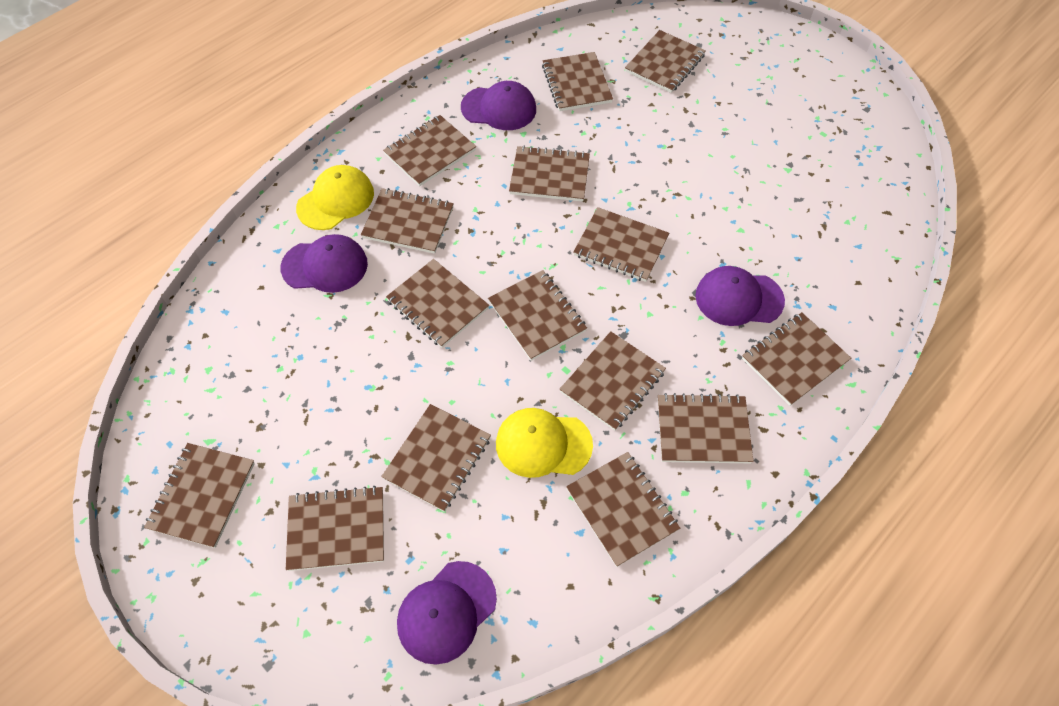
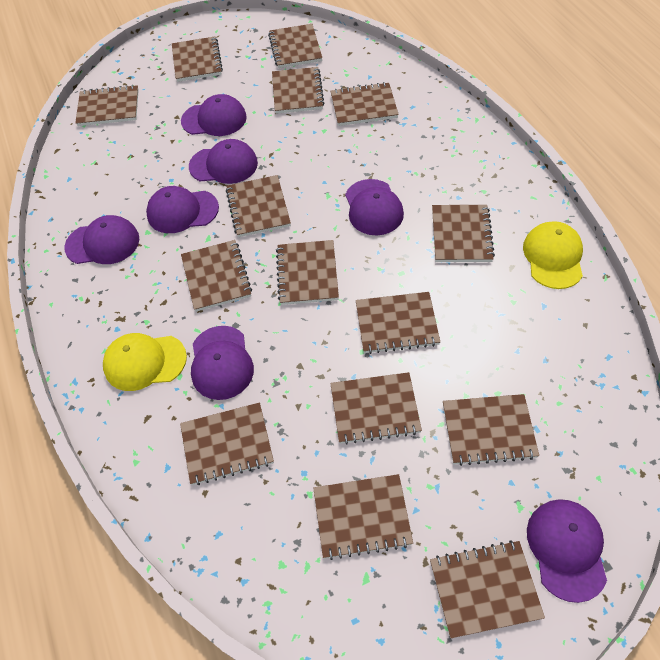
purple cap: 4 -> 7

